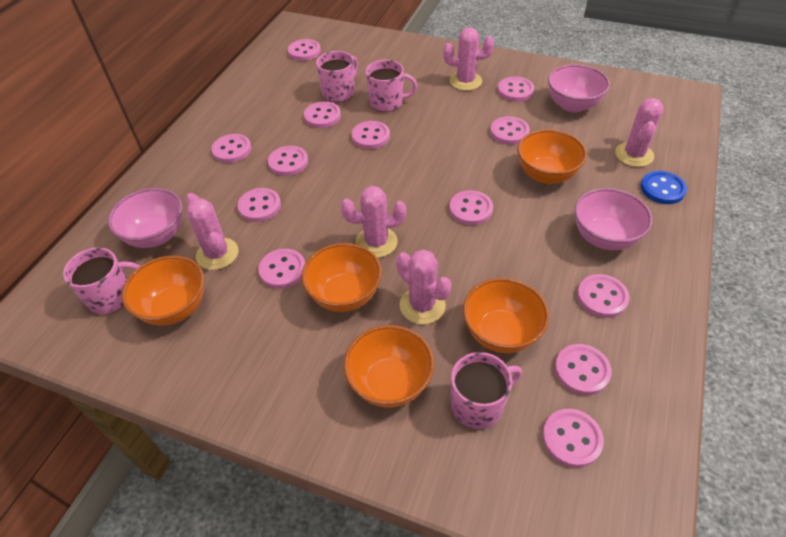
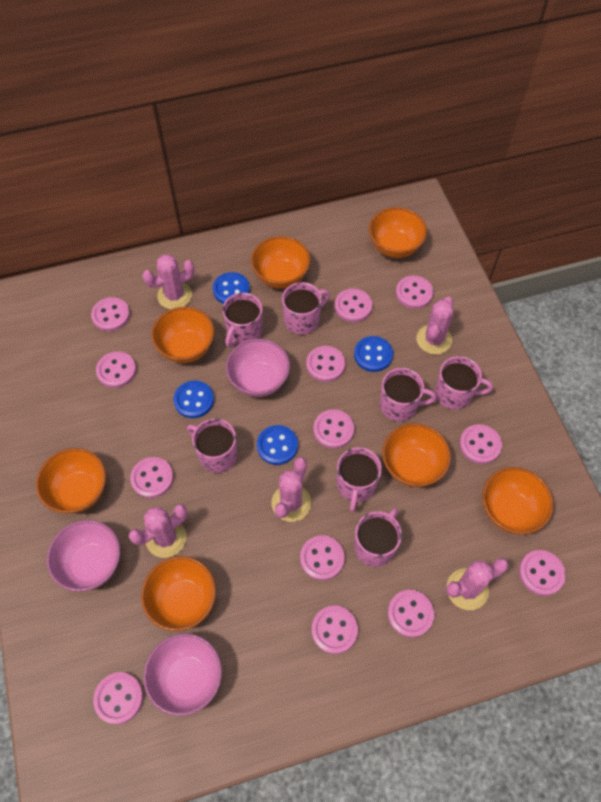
blue button: 1 -> 4
orange bowl: 5 -> 7
pink mug: 4 -> 7

